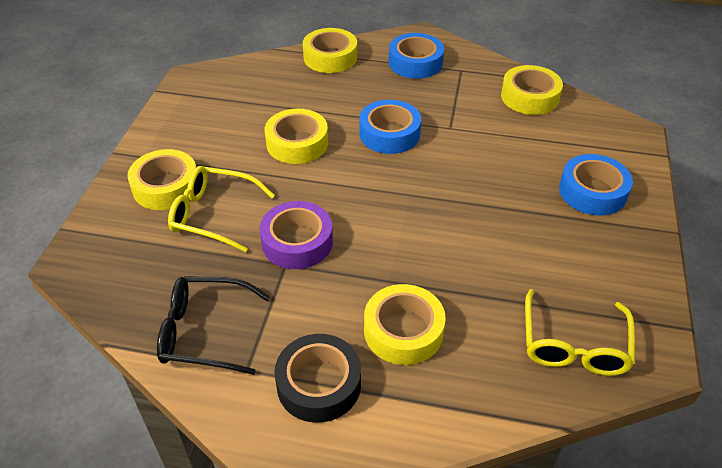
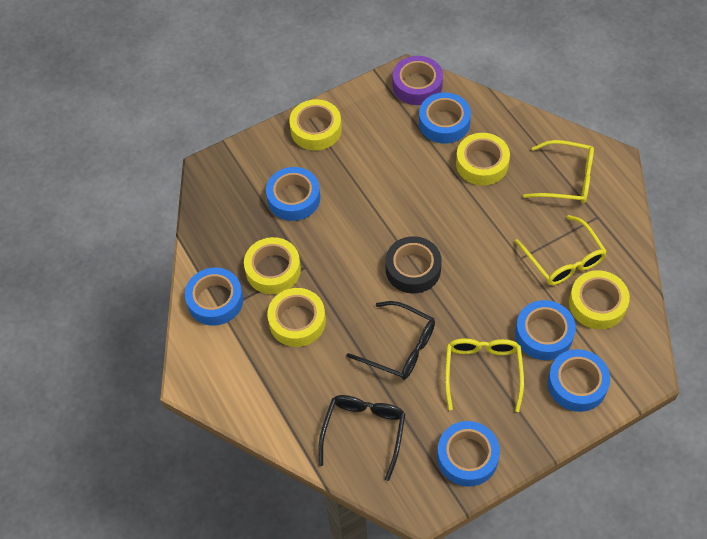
black glasses: 1 -> 2
blue tape: 3 -> 6
yellow glasses: 2 -> 3

